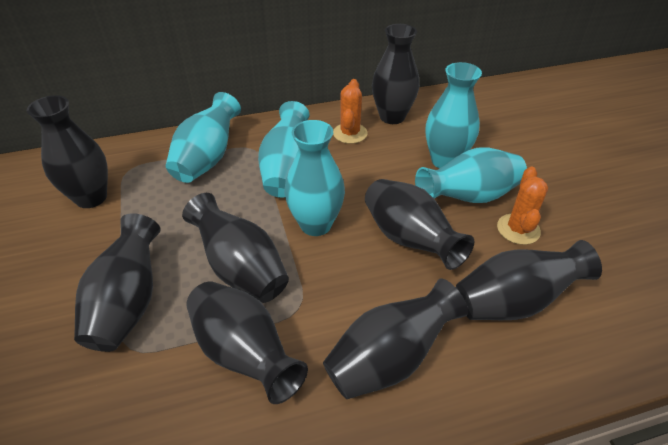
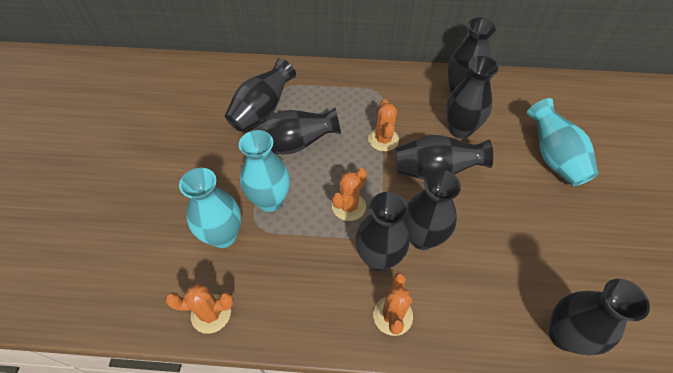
orange cactus: 2 -> 4
turquoise vase: 5 -> 3

